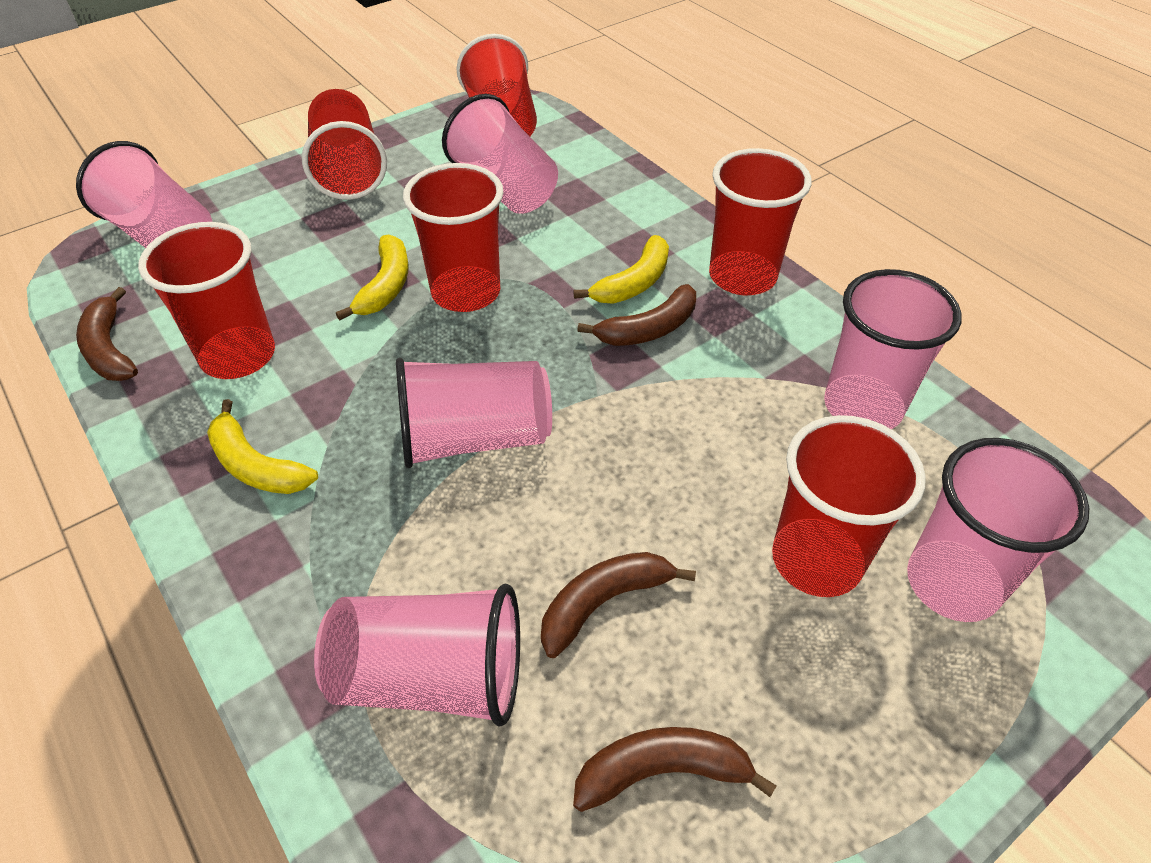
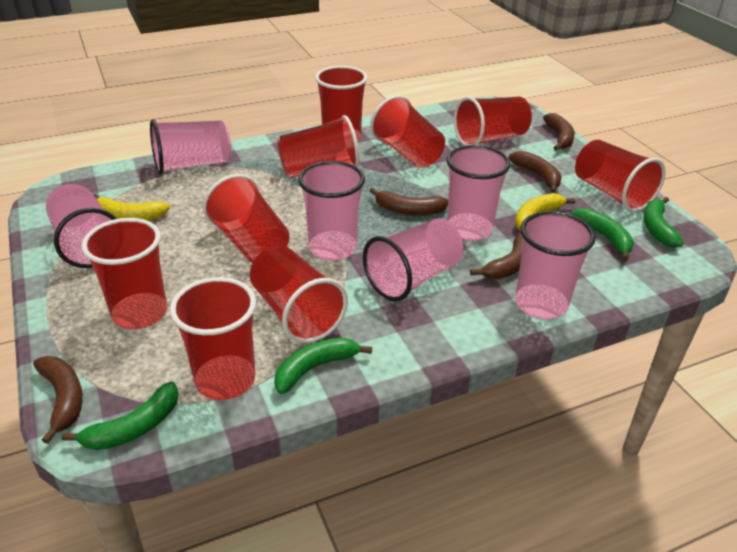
brown banana: 4 -> 5
green banana: 0 -> 4
red cup: 6 -> 9
yellow banana: 3 -> 2

